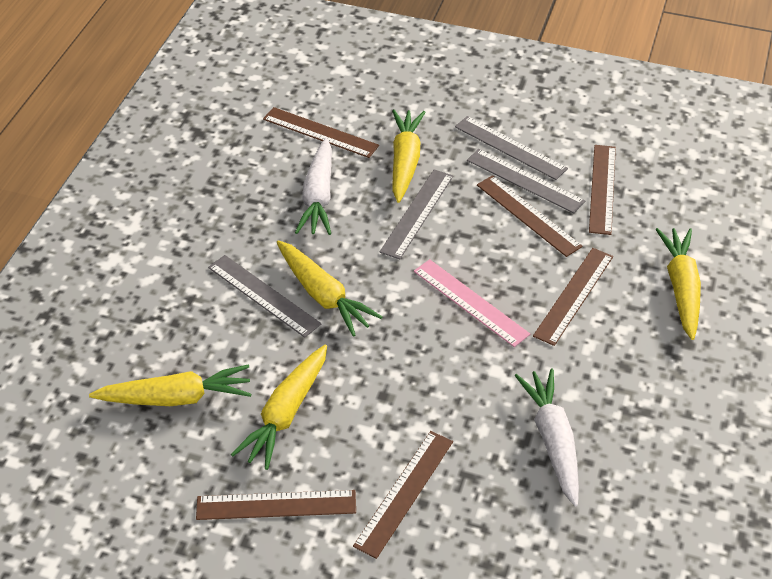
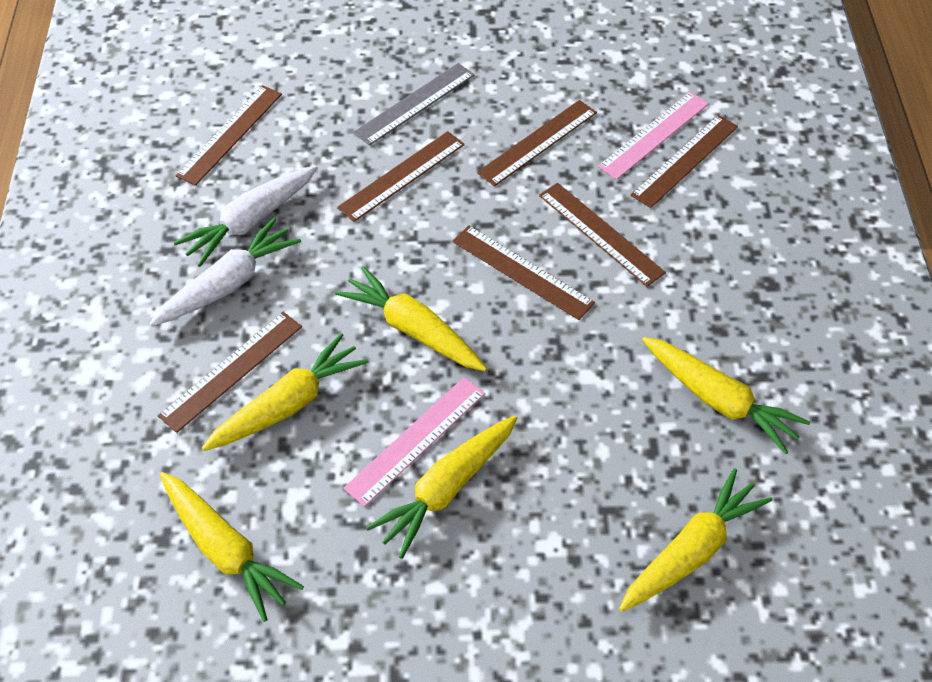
brown ruler: 6 -> 7
grey ruler: 4 -> 1
pink ruler: 1 -> 2
yellow carrot: 5 -> 6

